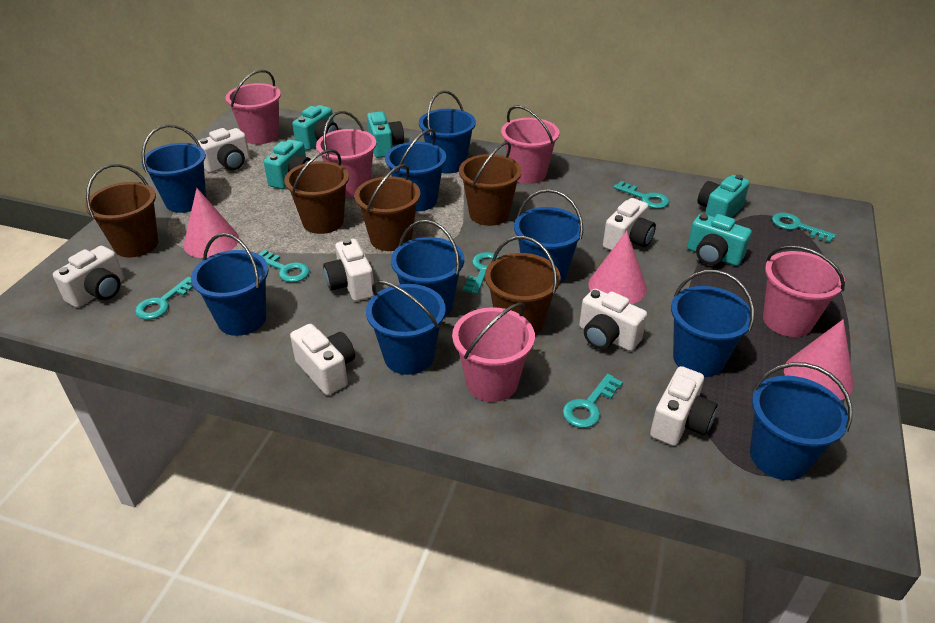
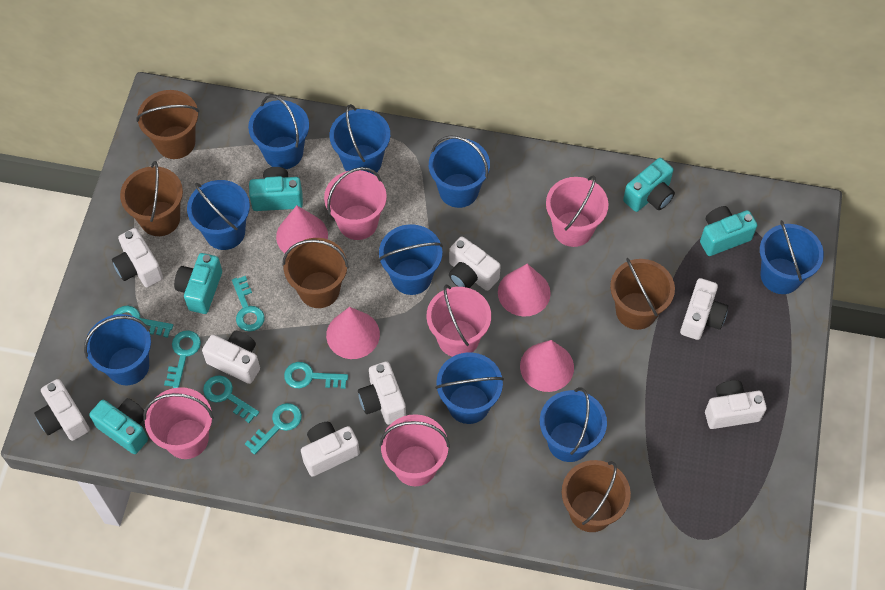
pink cone: 3 -> 4
white camera: 7 -> 8

